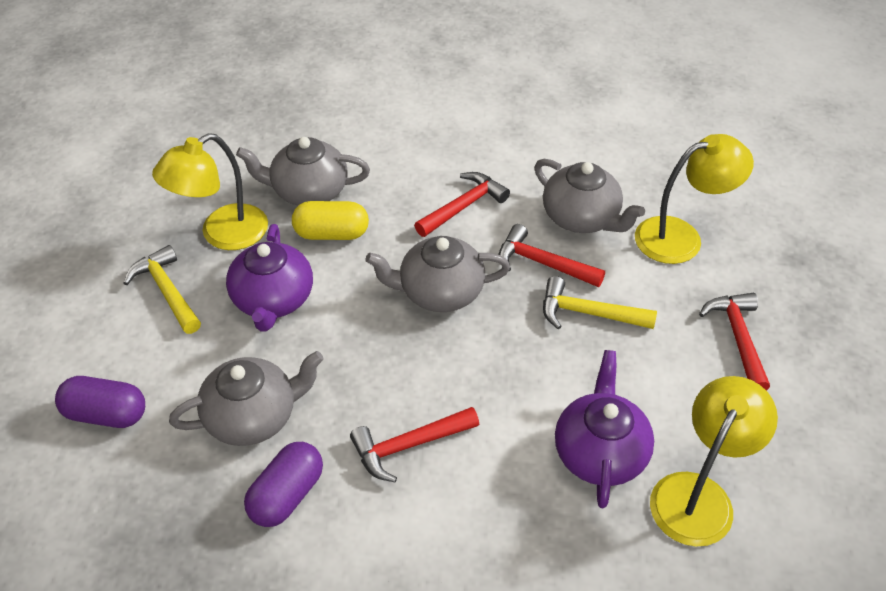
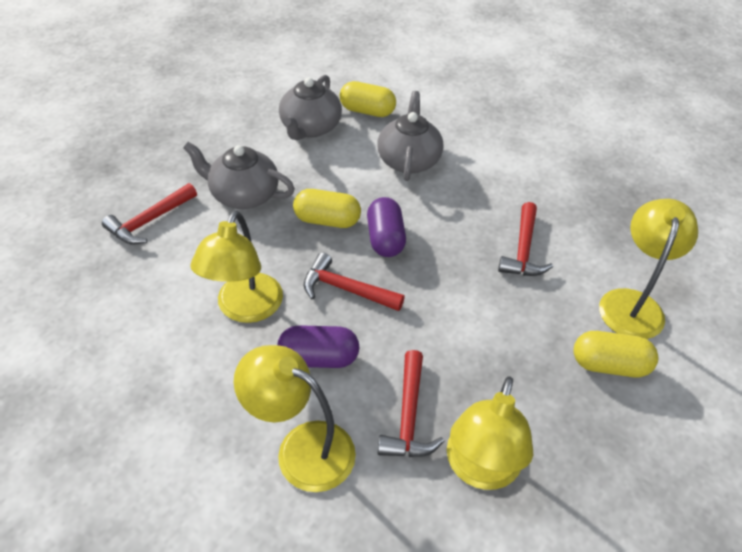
grey teapot: 4 -> 3
purple teapot: 2 -> 0
yellow capsule: 1 -> 3
yellow hammer: 2 -> 0
yellow lamp: 3 -> 4

